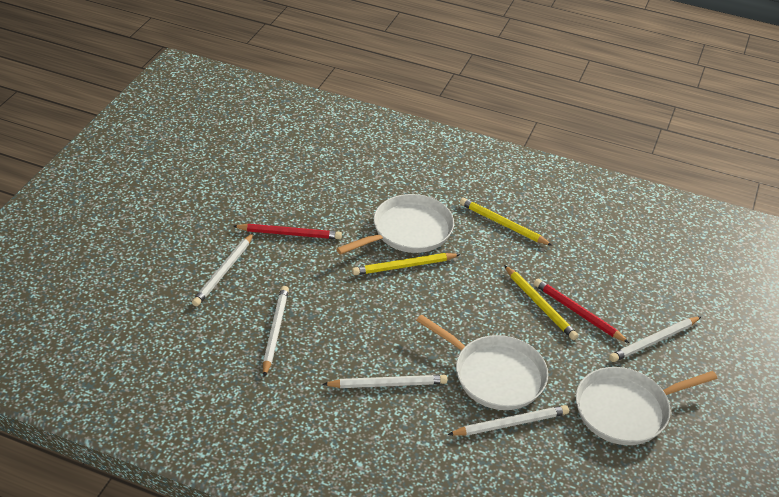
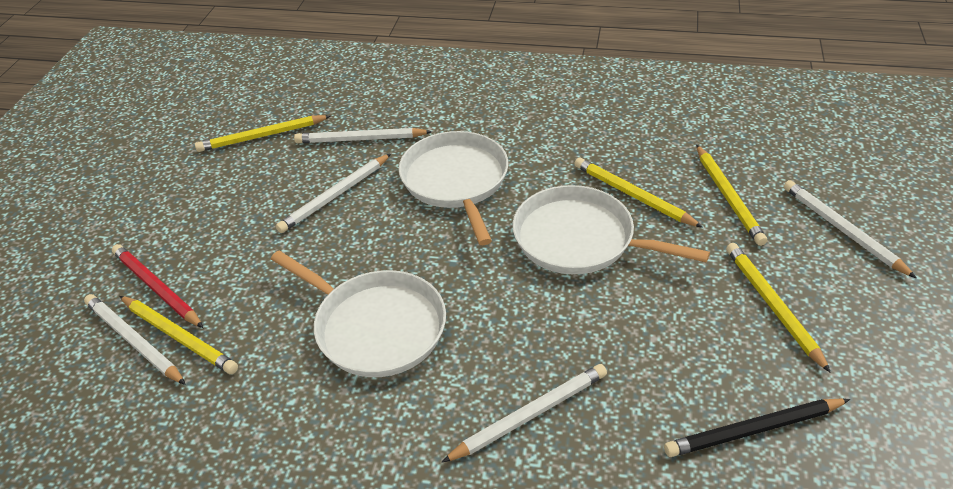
black pencil: 0 -> 1
red pencil: 2 -> 1
yellow pencil: 3 -> 5

